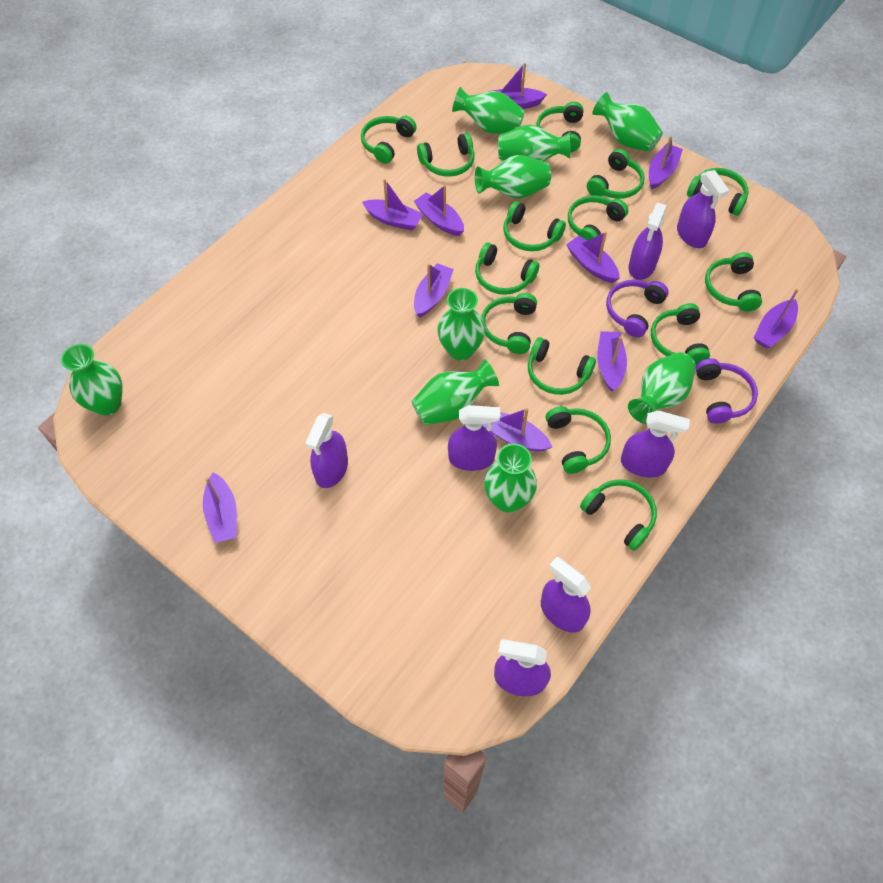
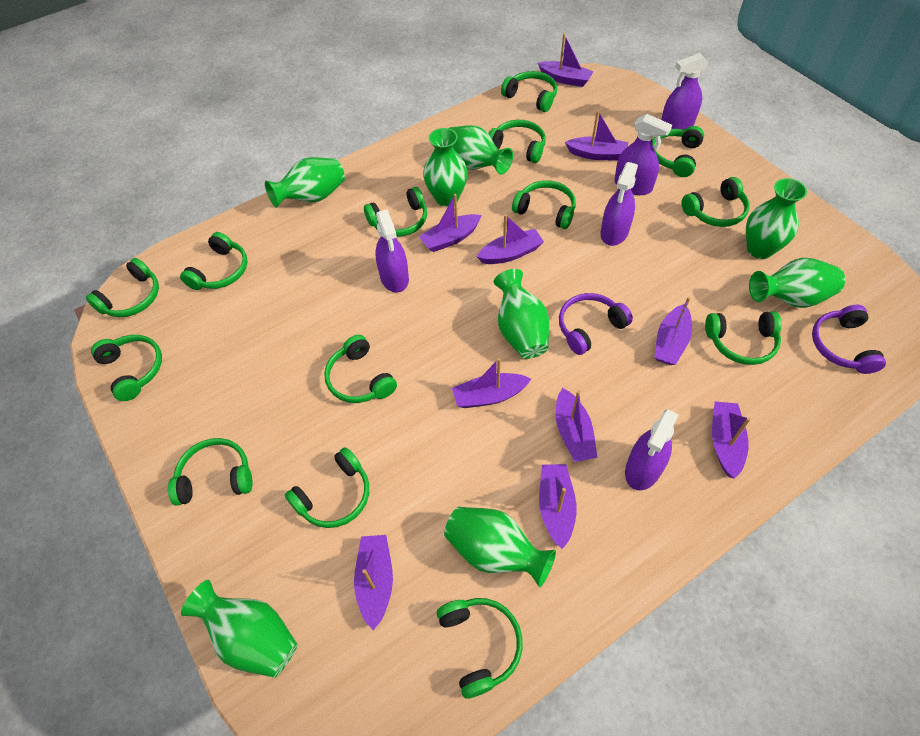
green vase: 9 -> 8
purple spray bottle: 7 -> 5

